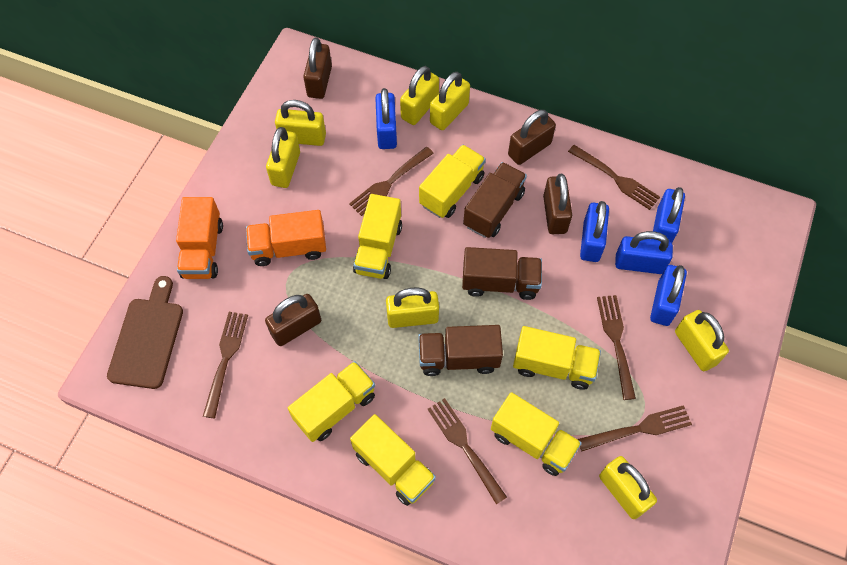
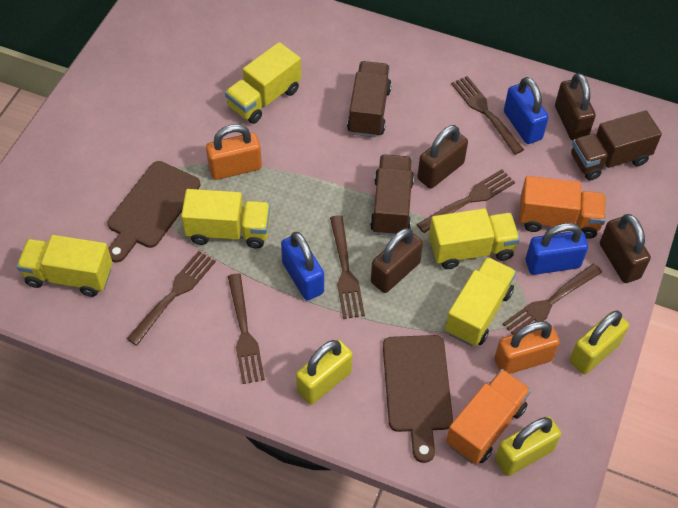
blue padlock: 5 -> 3
brown cutting board: 1 -> 2
orange padlock: 0 -> 2
yellow padlock: 7 -> 3
yellow truck: 6 -> 5

